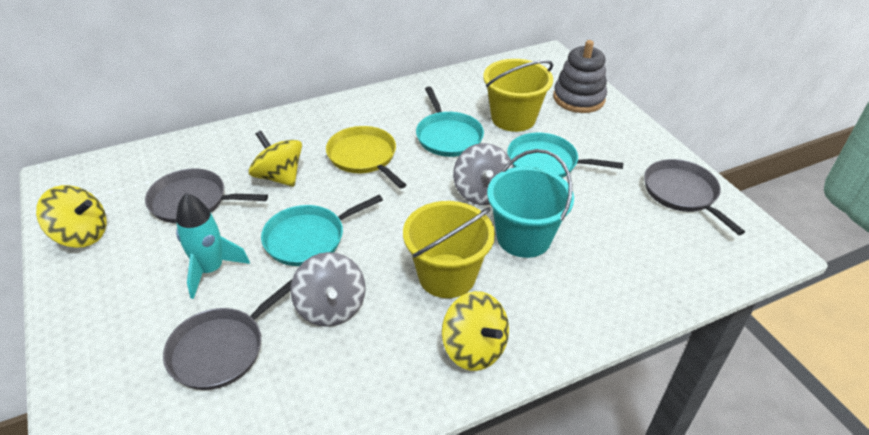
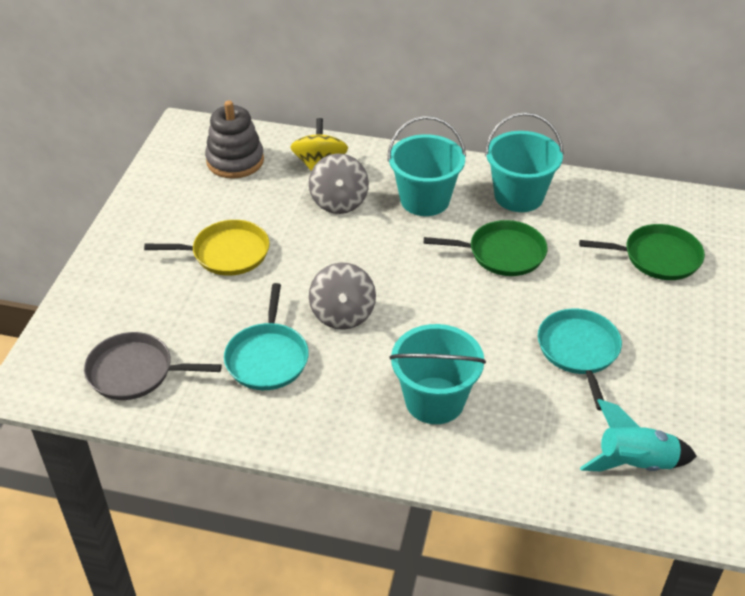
green pan: 0 -> 2
grey pan: 3 -> 1
turquoise bucket: 1 -> 3
turquoise pan: 3 -> 2
yellow bucket: 2 -> 0
yellow spinning top: 3 -> 1

